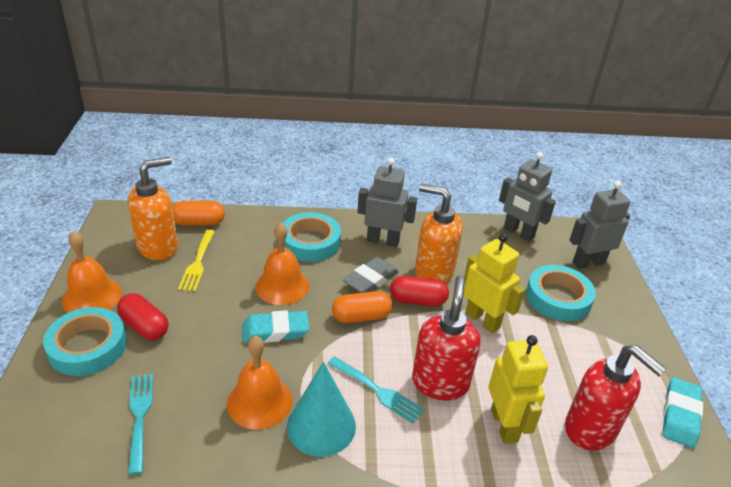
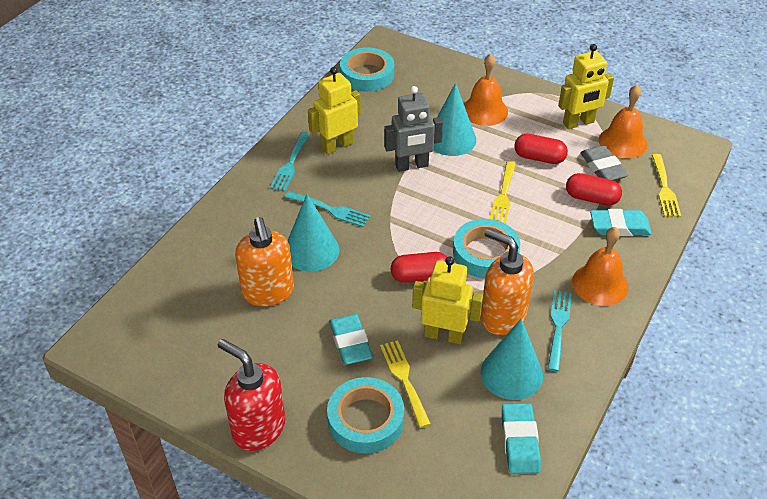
grey robot: 3 -> 1
orange capsule: 2 -> 0
red capsule: 2 -> 3
red soap dispenser: 2 -> 1
turquoise cone: 1 -> 3
turquoise eraser: 2 -> 3
turquoise fork: 2 -> 3
yellow fork: 1 -> 3
yellow robot: 2 -> 3

